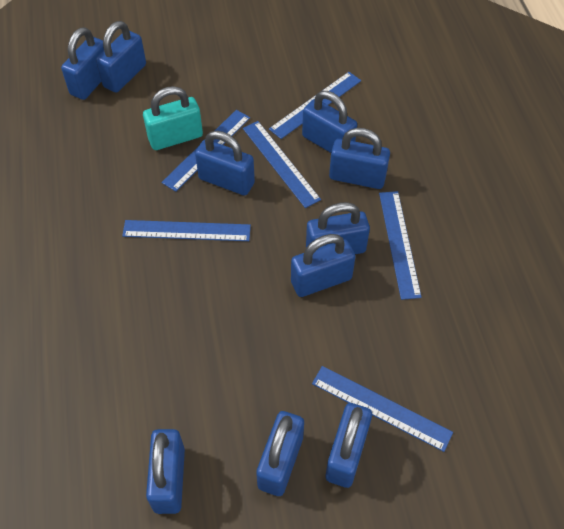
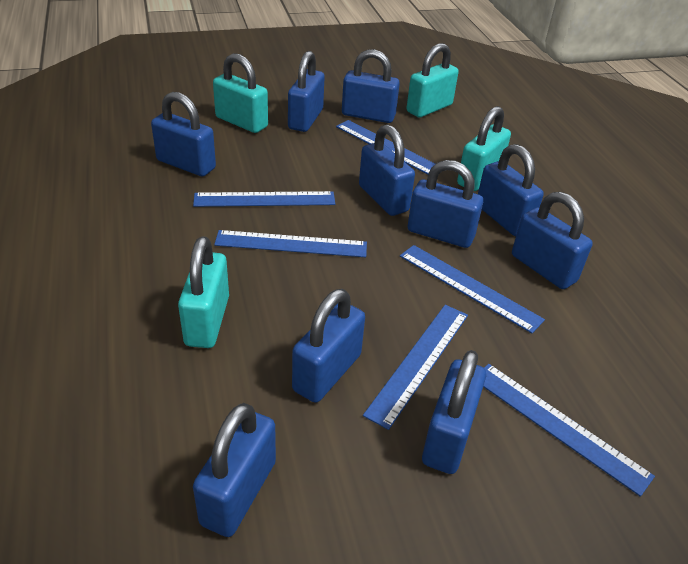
turquoise padlock: 1 -> 4

